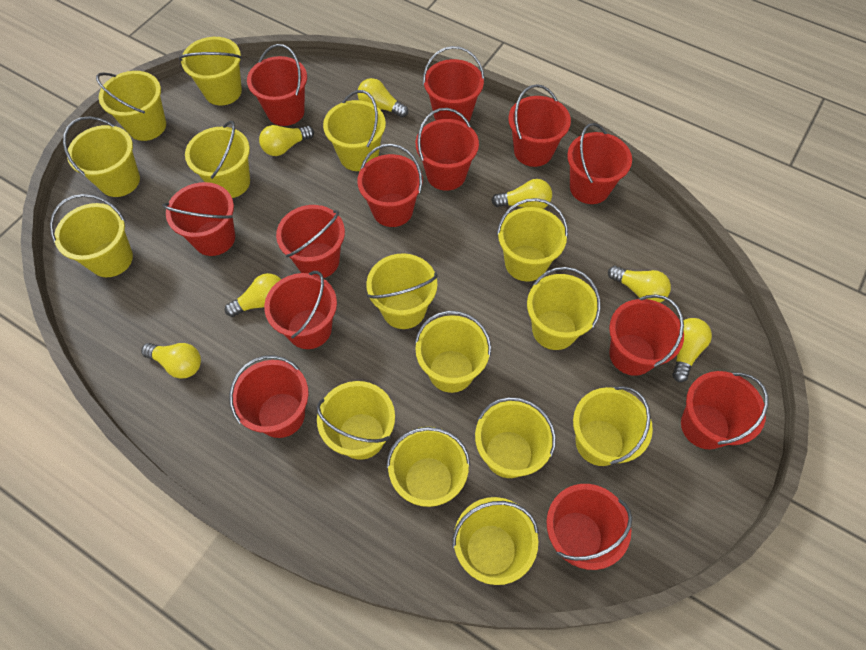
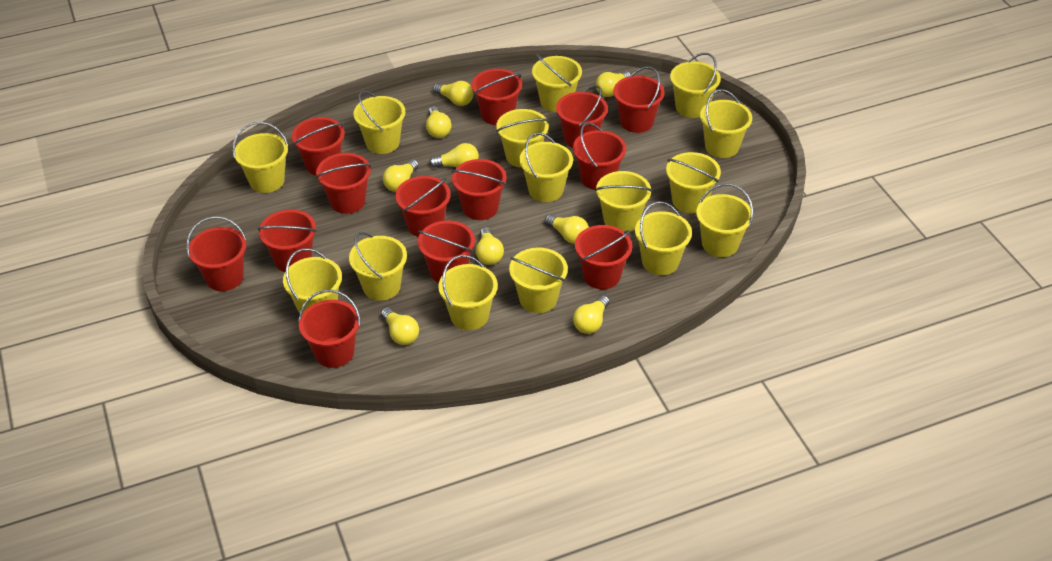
yellow light bulb: 7 -> 9

